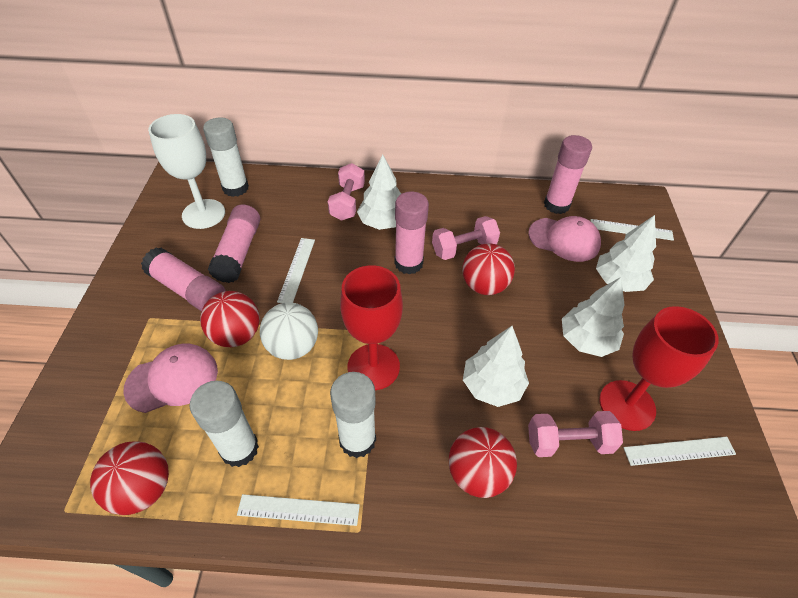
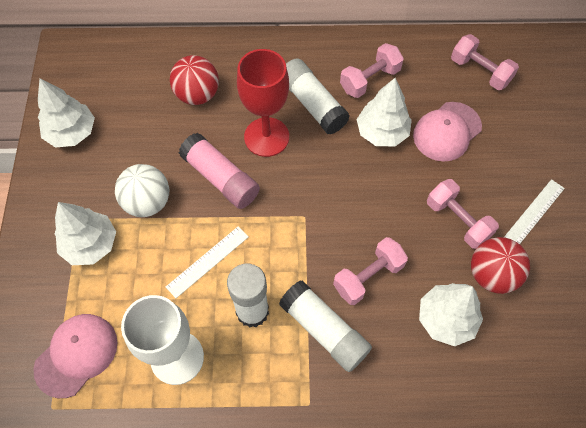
pink dumbbell: 3 -> 4
pink glue stick: 4 -> 1
red ball: 4 -> 2
red goblet: 2 -> 1
white ruler: 4 -> 2

